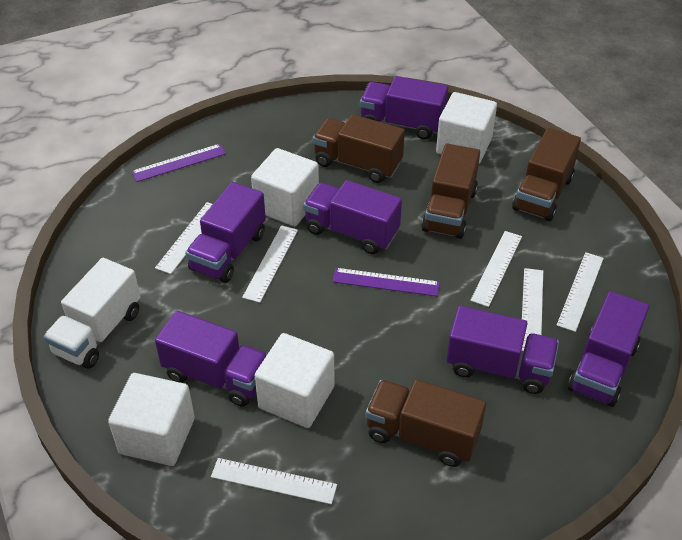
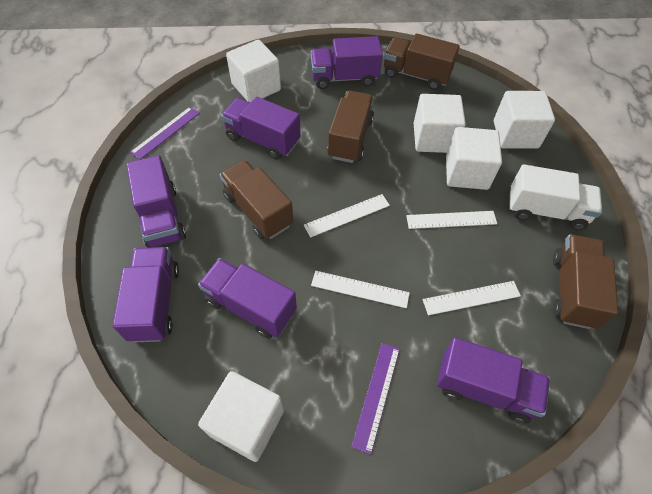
white cube: 4 -> 5
white ruler: 6 -> 4

